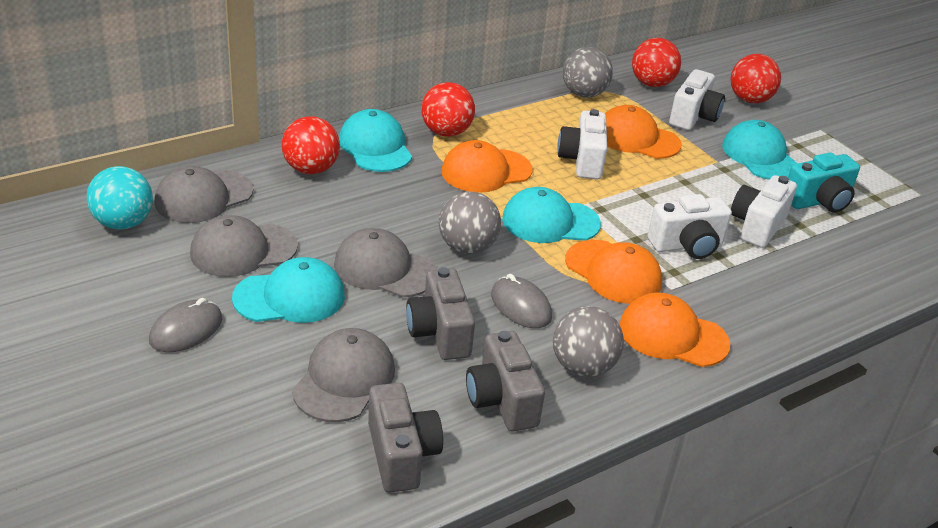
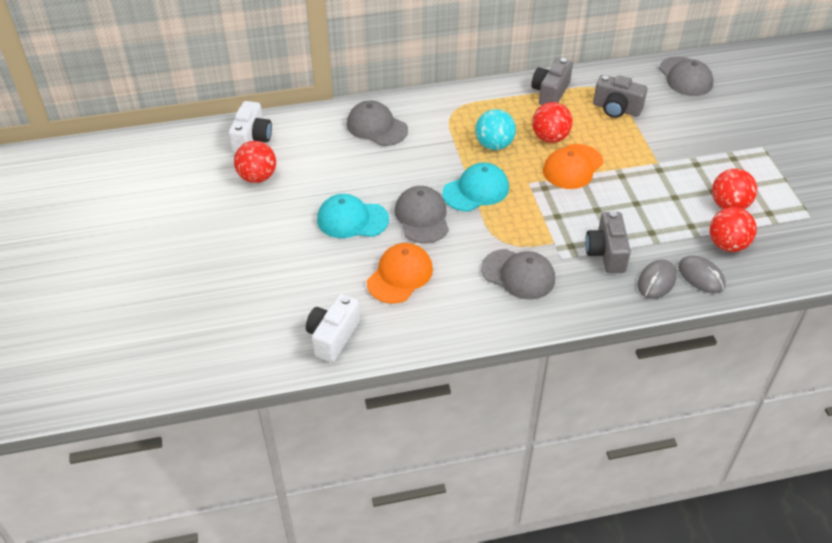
grey ball: 3 -> 0
orange cap: 4 -> 2
turquoise camera: 1 -> 0
turquoise cap: 4 -> 2
white camera: 4 -> 2

